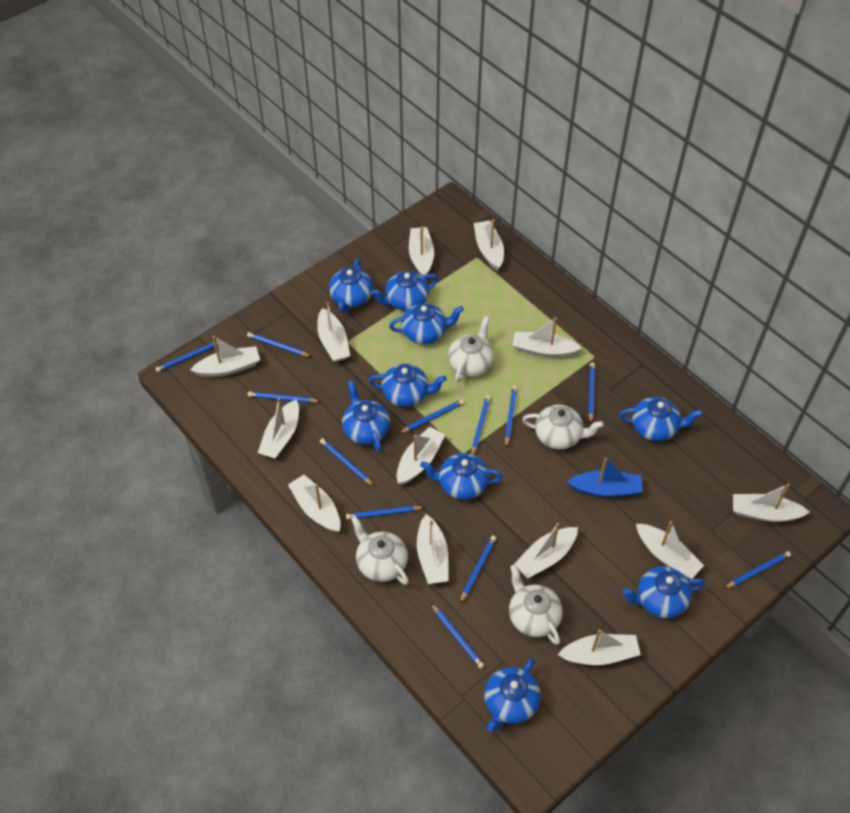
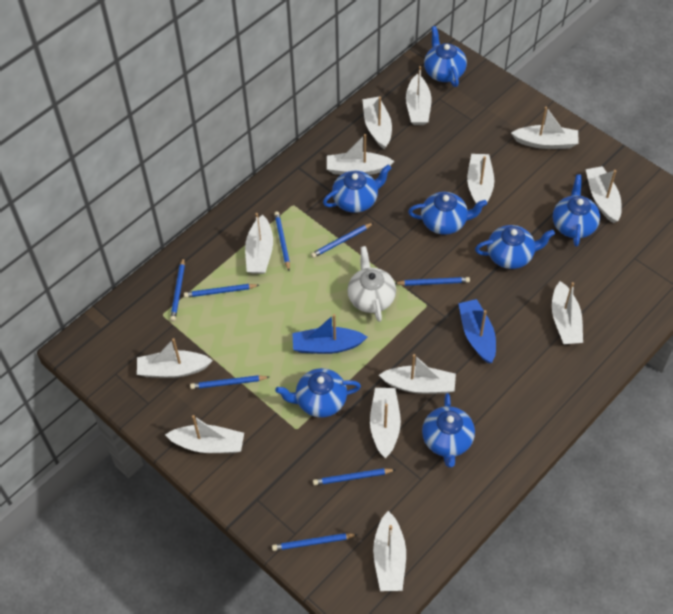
blue boat: 1 -> 2
blue pencil: 12 -> 8
blue teapot: 9 -> 7
white teapot: 4 -> 1

